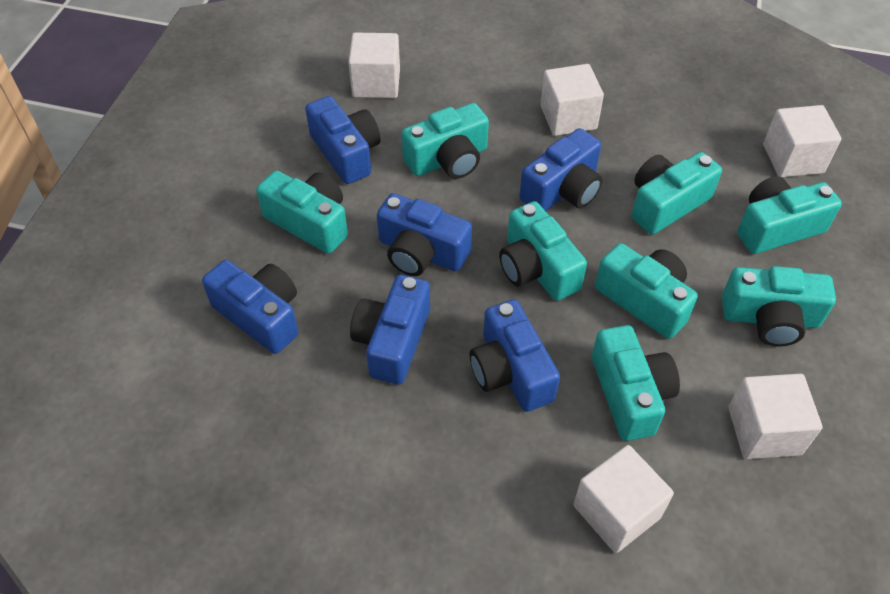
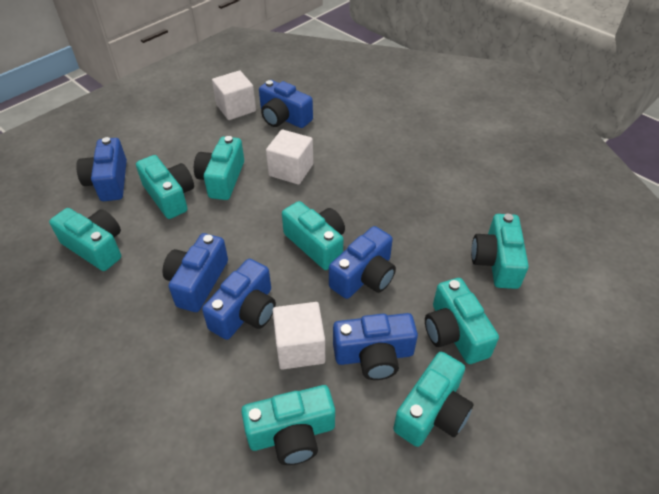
white cube: 5 -> 3

